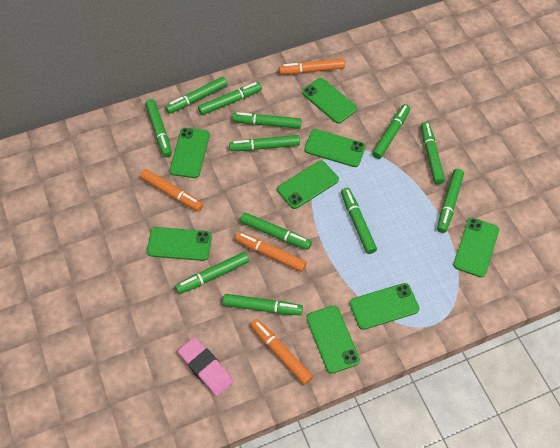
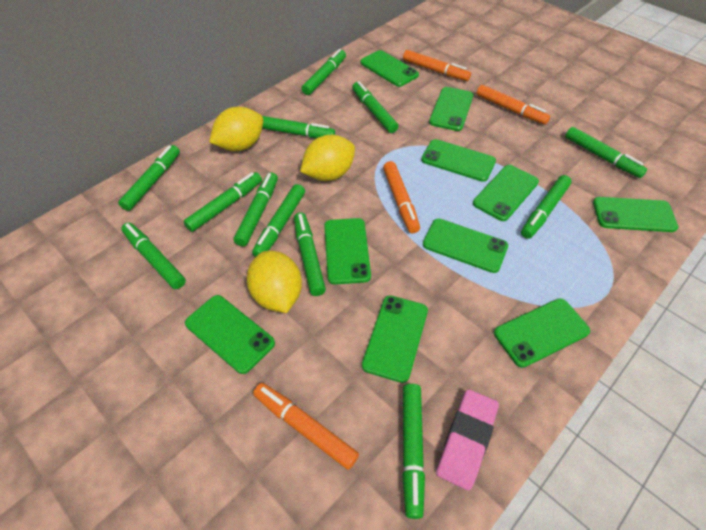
green phone: 8 -> 10
yellow lemon: 0 -> 3

